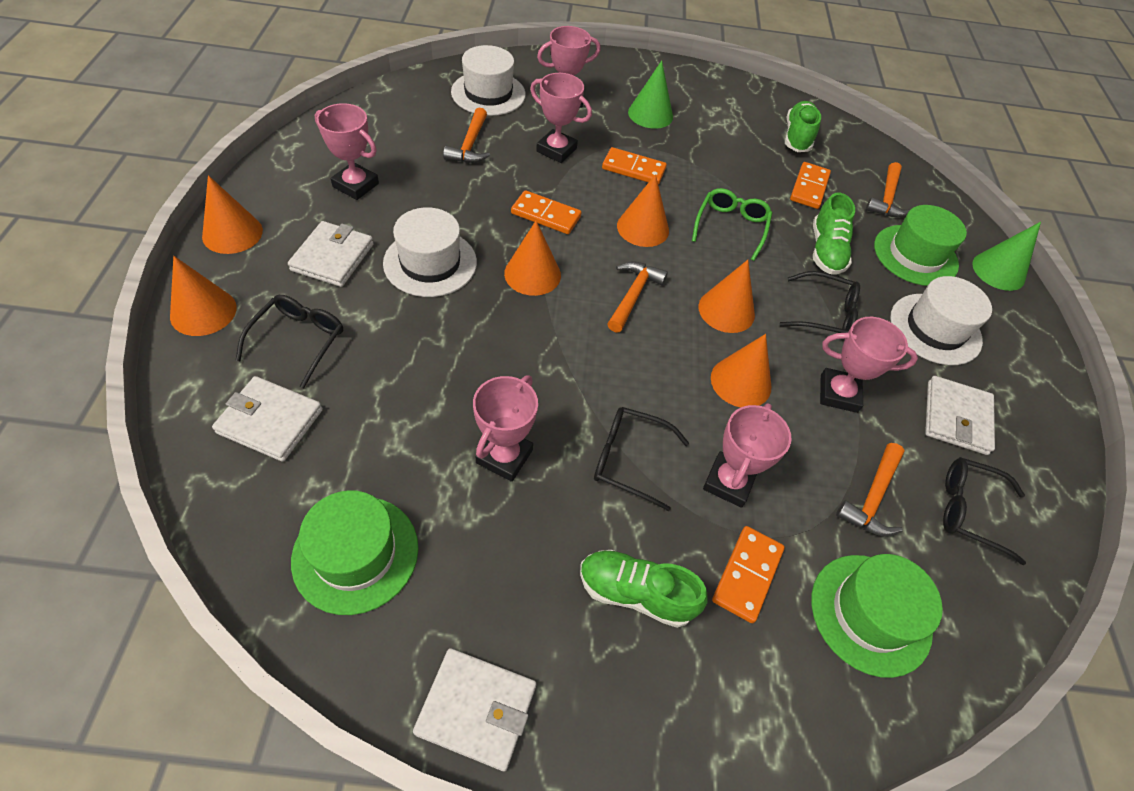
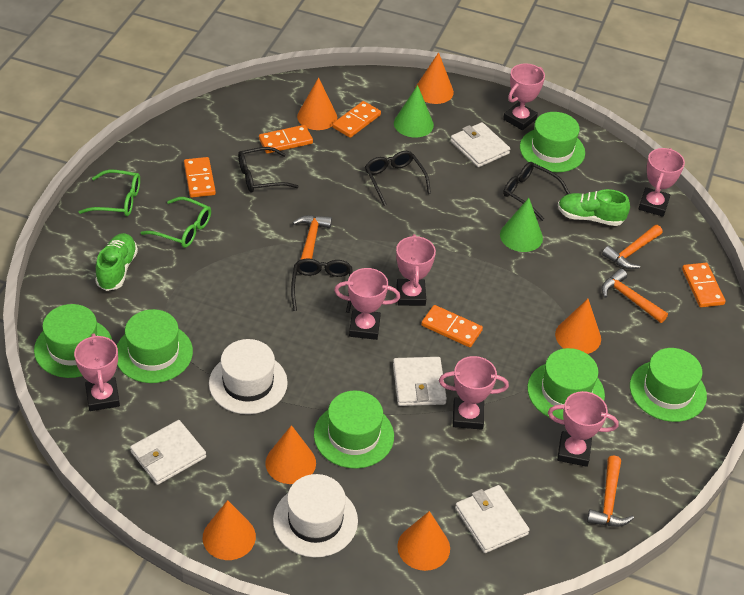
green glasses: 1 -> 2
green hat: 3 -> 6
green shoe: 3 -> 2
orange domino: 4 -> 5
pink trophy: 6 -> 7
white hat: 3 -> 2

